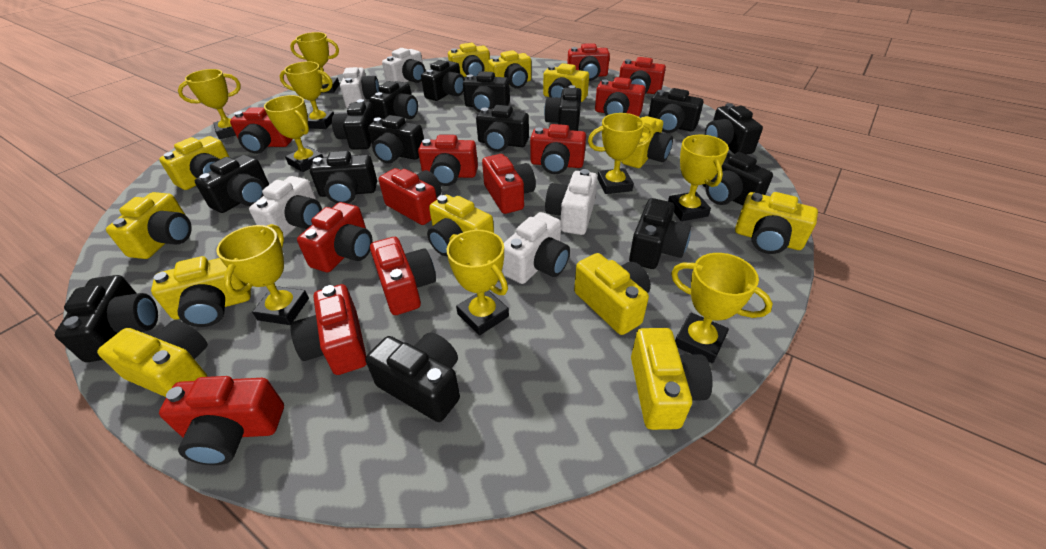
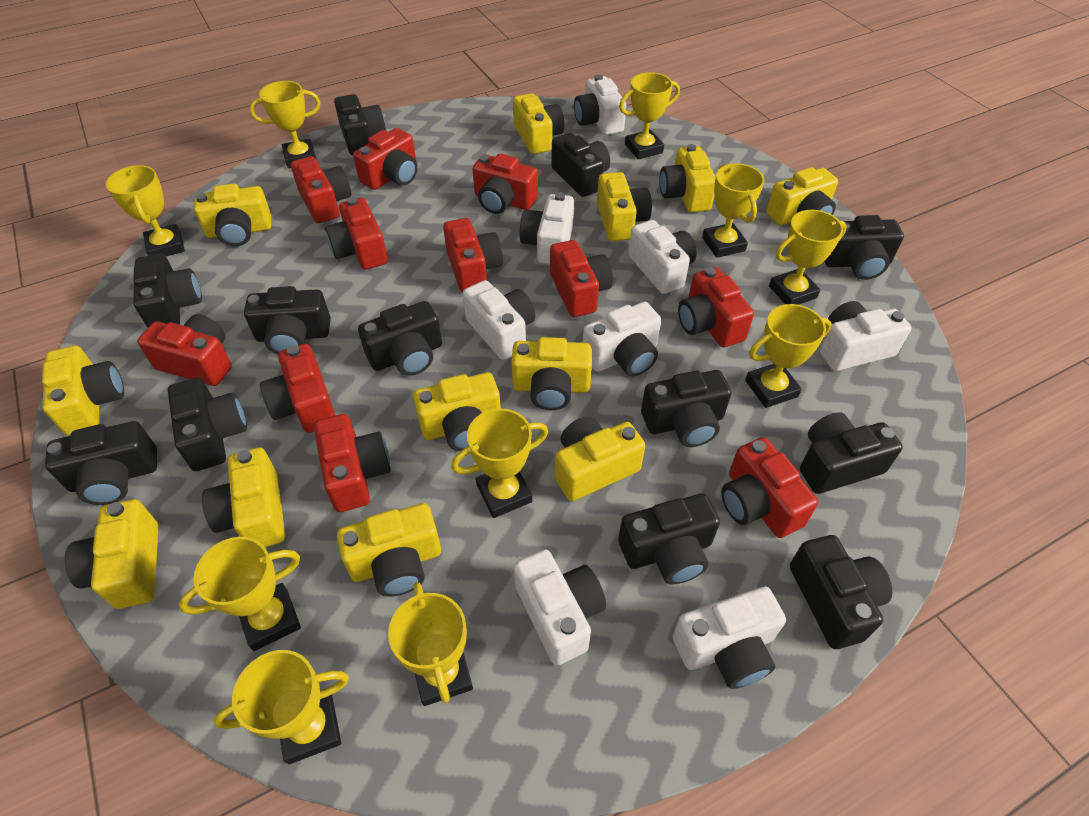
black camera: 15 -> 12
red camera: 12 -> 11
white camera: 5 -> 8
yellow trophy: 9 -> 10

